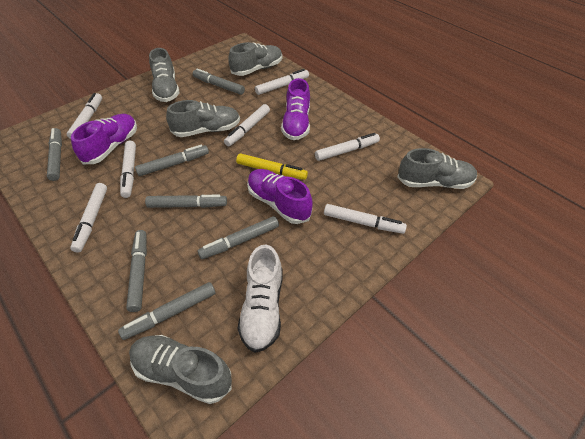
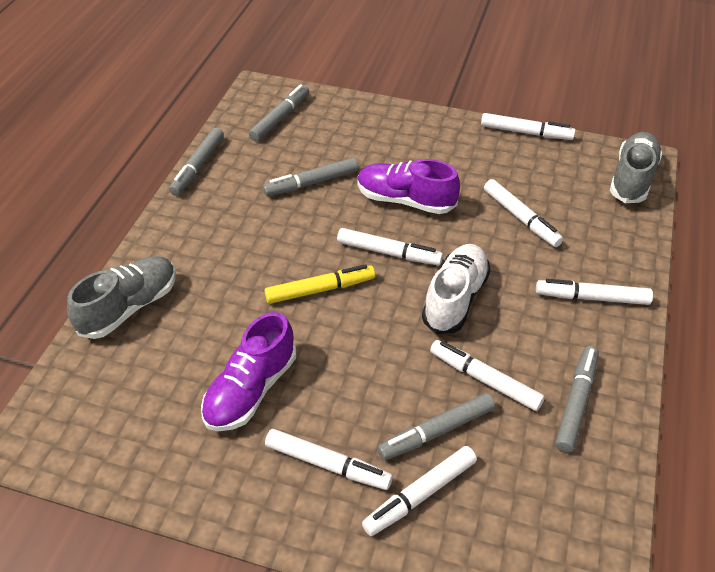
grey marker: 7 -> 5
grey shoe: 5 -> 2
purple shoe: 3 -> 2

